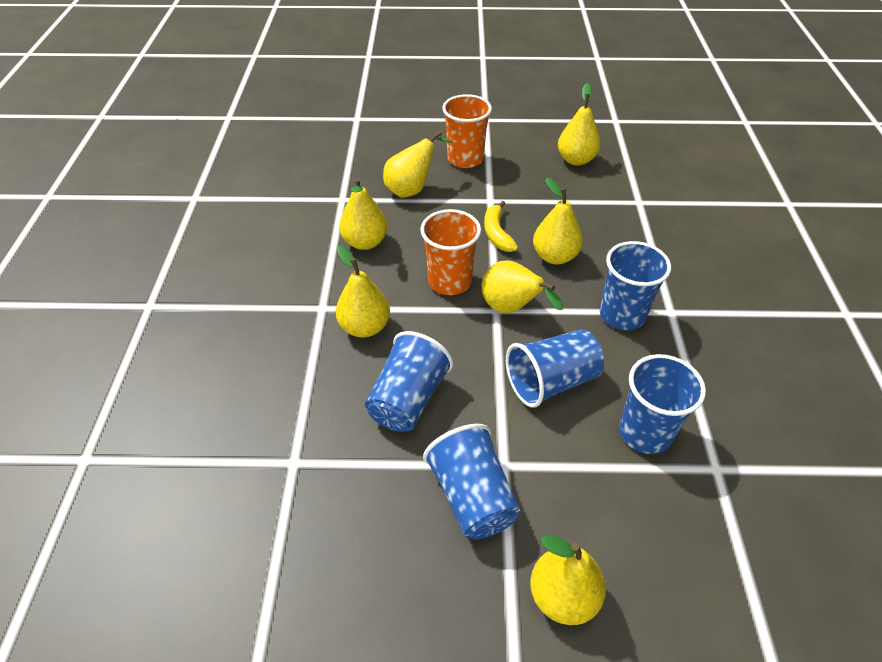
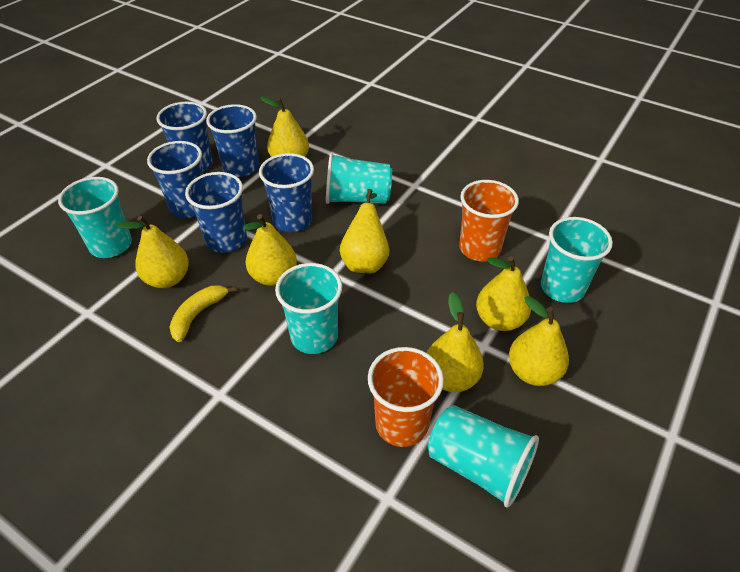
turquoise cup: 0 -> 5

